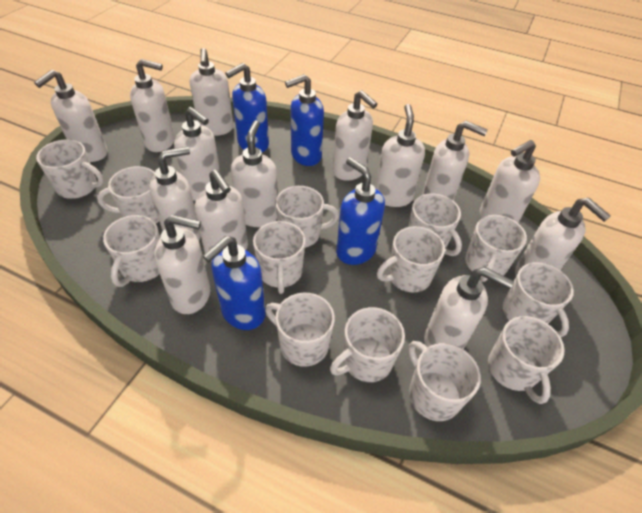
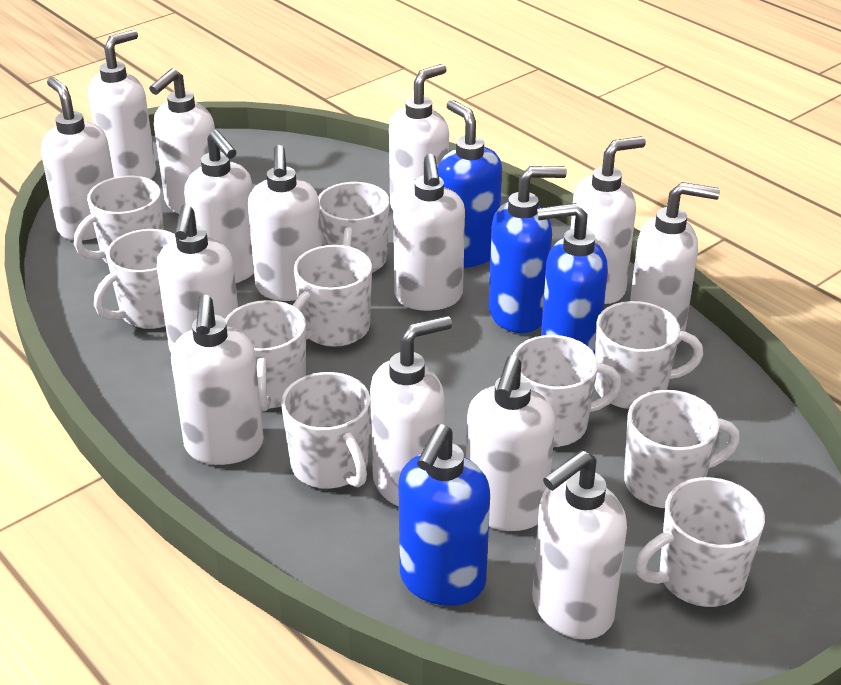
white mug: 13 -> 10

